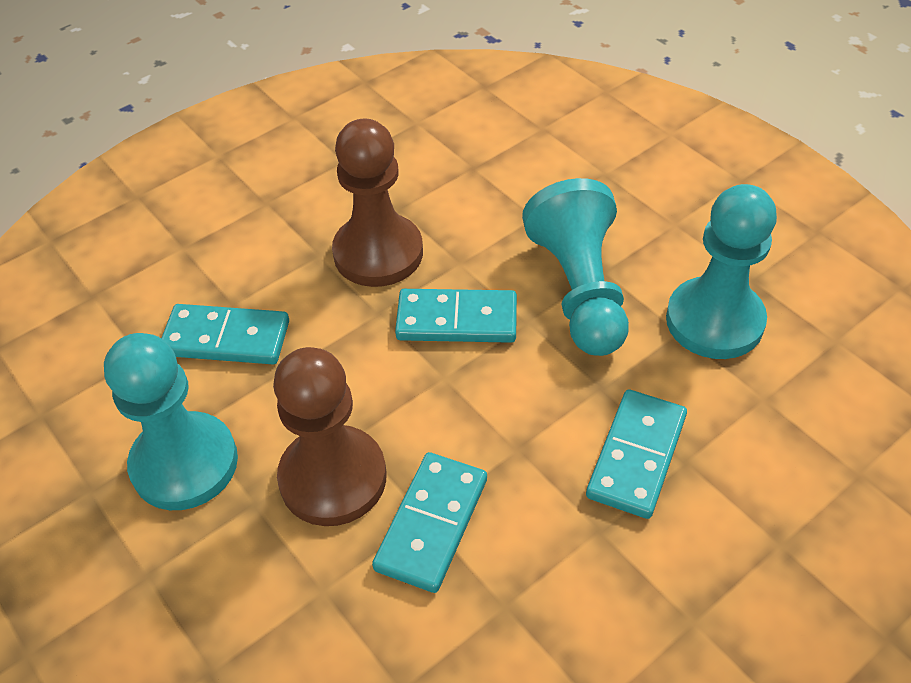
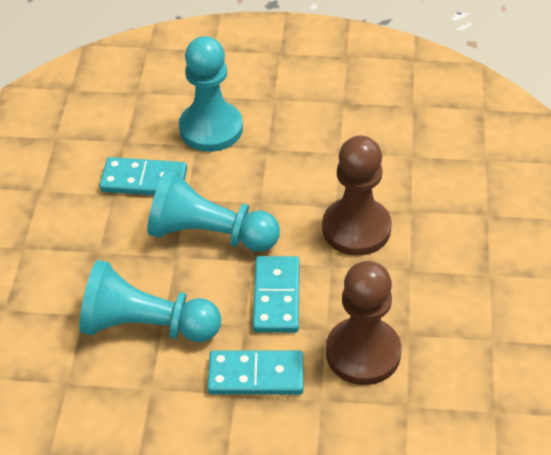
turquoise domino: 4 -> 3

